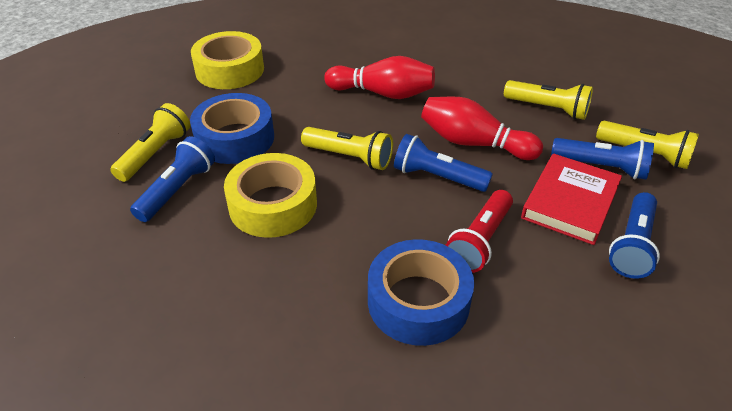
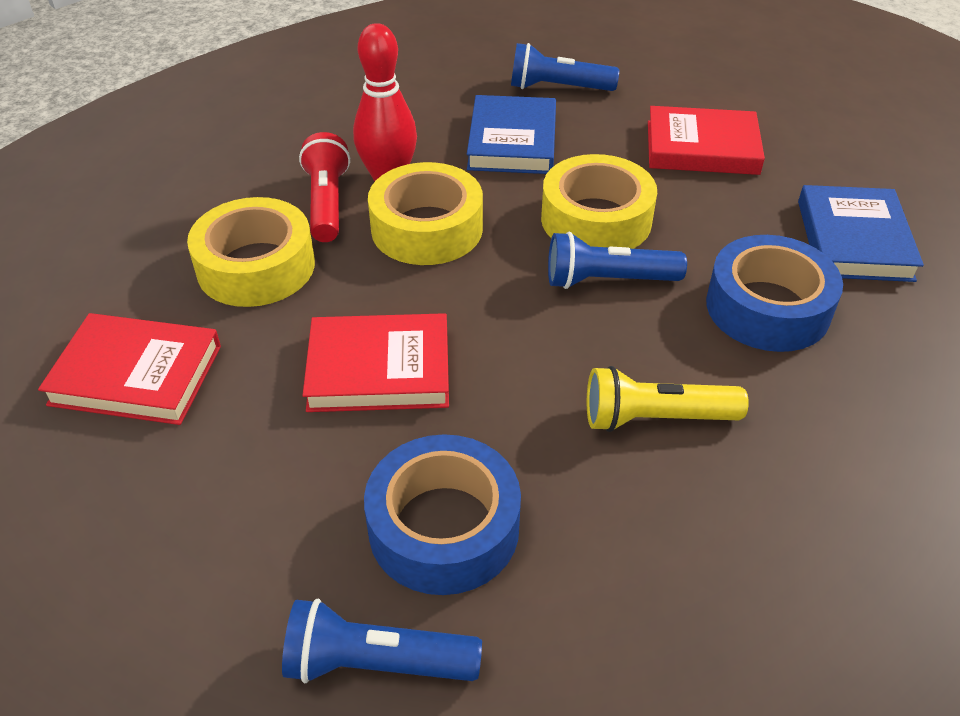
blue book: 0 -> 2
blue flashlight: 4 -> 3
red book: 1 -> 3
red bowling pin: 2 -> 1
yellow flashlight: 4 -> 1
yellow tape: 2 -> 3

